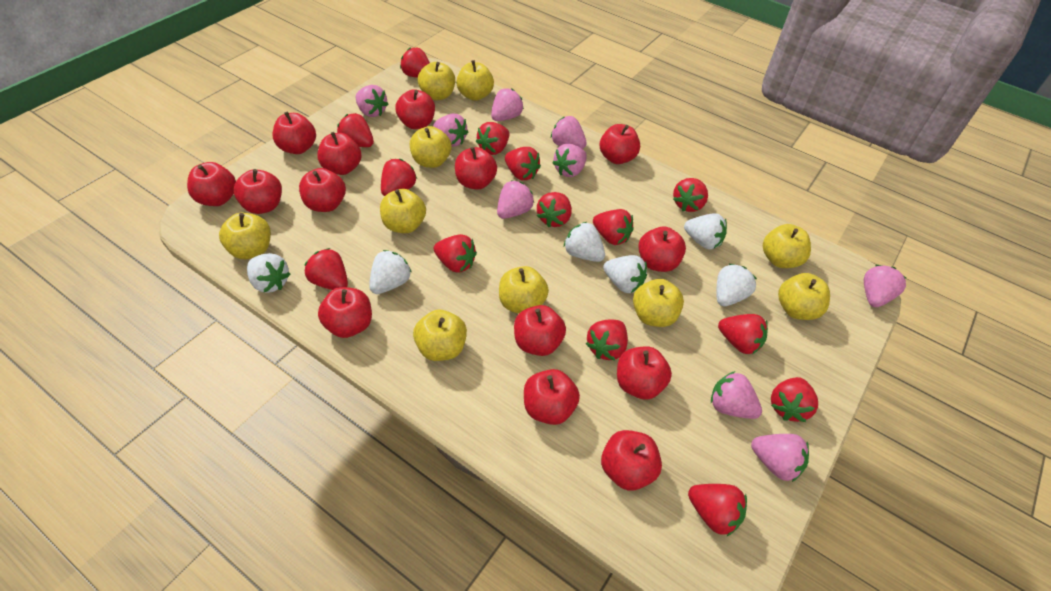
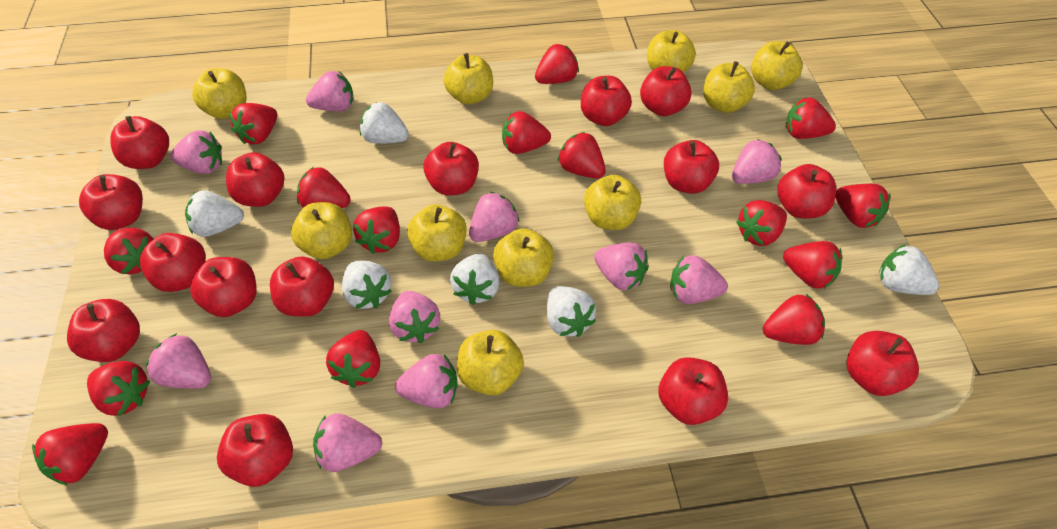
pink strawberry: 9 -> 10
red apple: 14 -> 15
red strawberry: 14 -> 15

